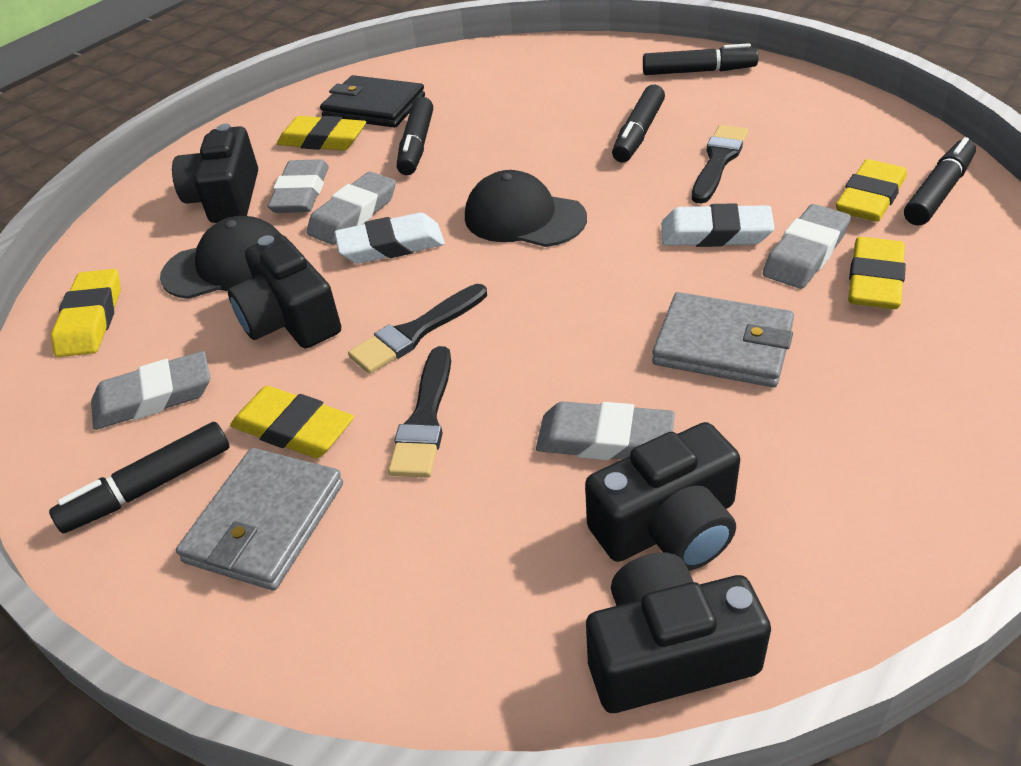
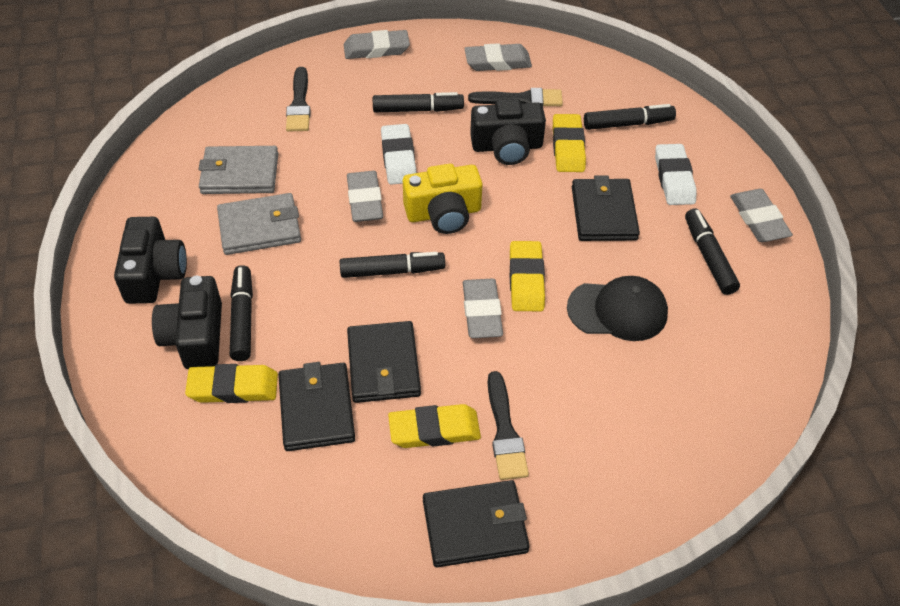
black camera: 4 -> 3
black cap: 2 -> 1
black wallet: 1 -> 4
yellow camera: 0 -> 1
yellow eraser: 5 -> 4

